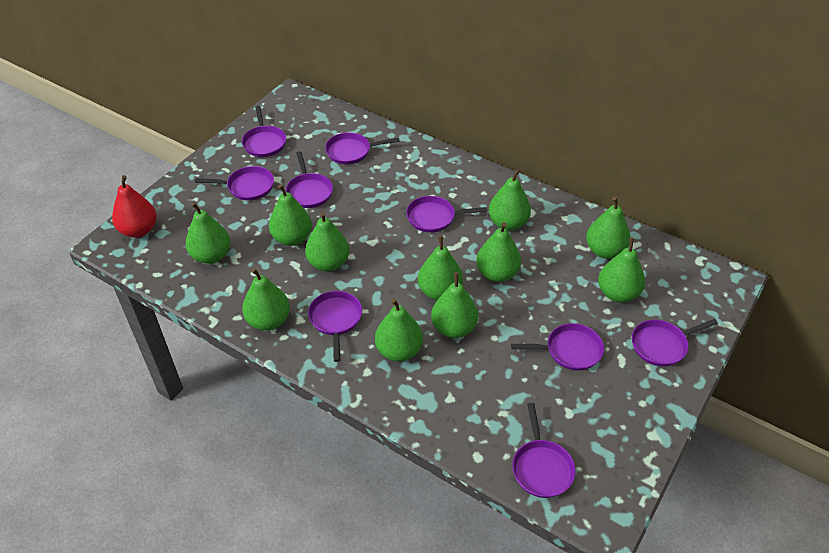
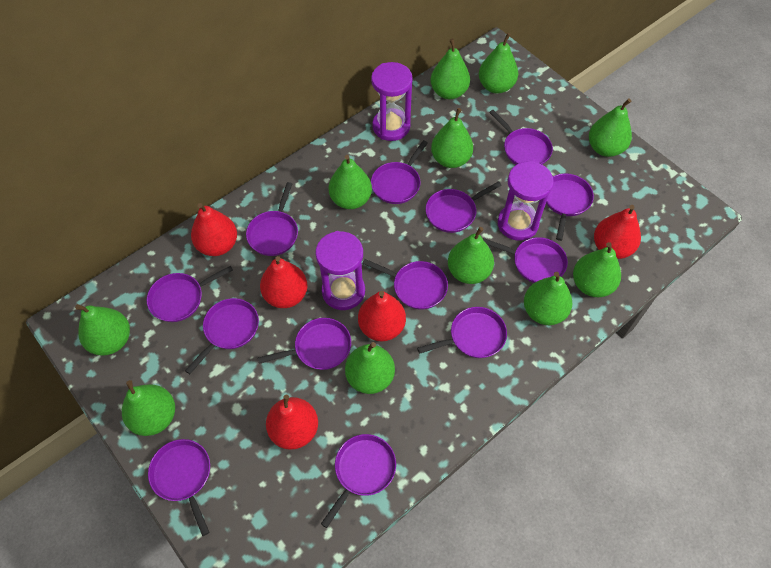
purple hourglass: 0 -> 3
purple pan: 9 -> 13
red pear: 1 -> 5

